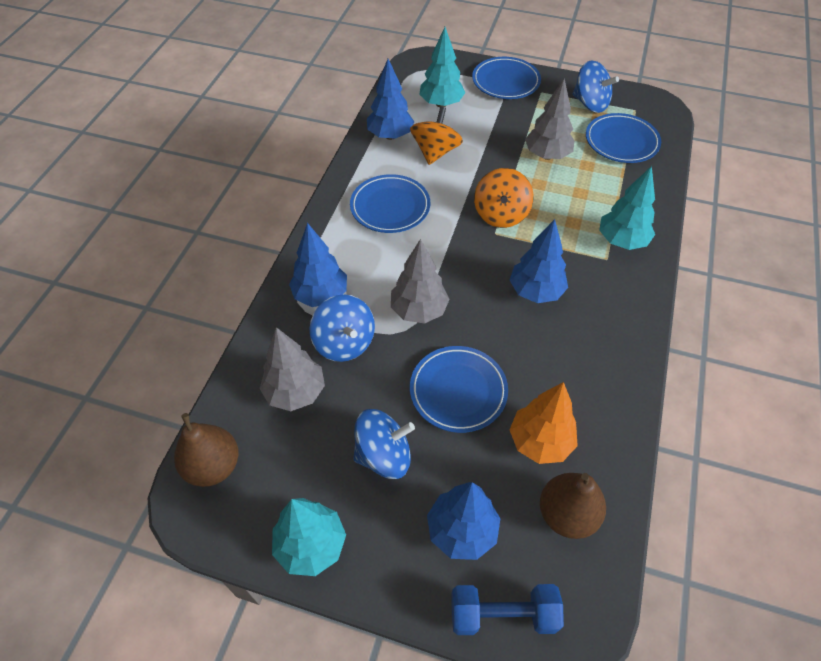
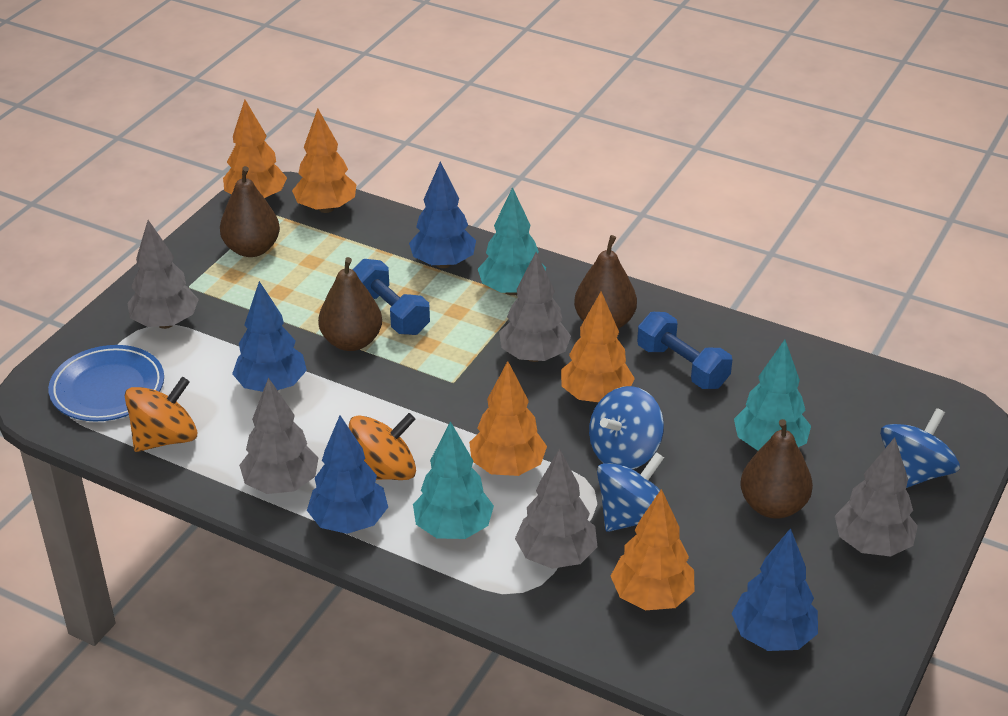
blue dumbbell: 1 -> 2
blue plate: 4 -> 1
brown pear: 2 -> 4
grey tree: 3 -> 5
orange tree: 1 -> 5

